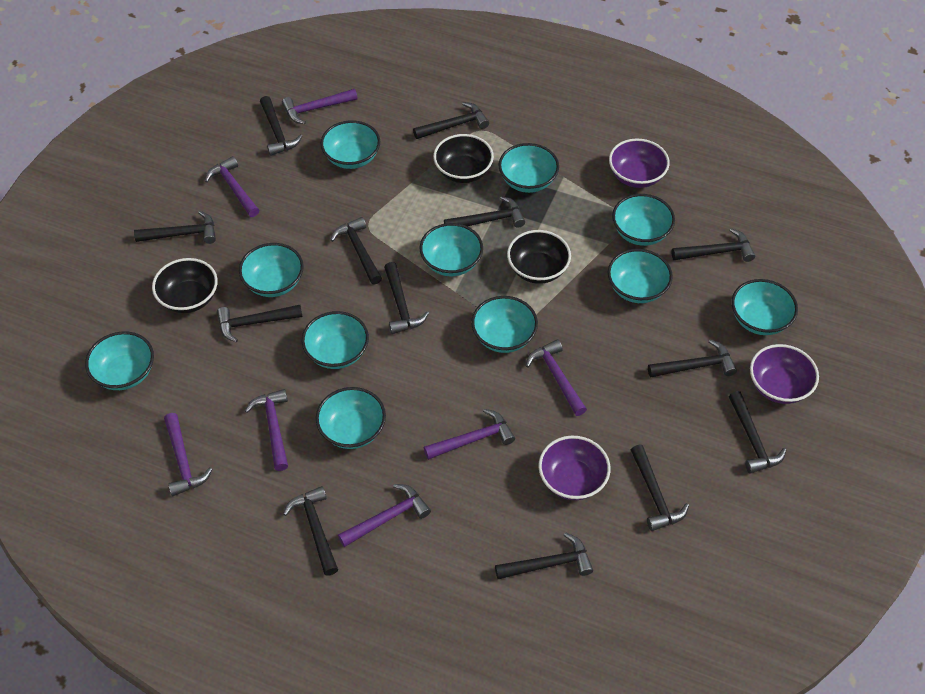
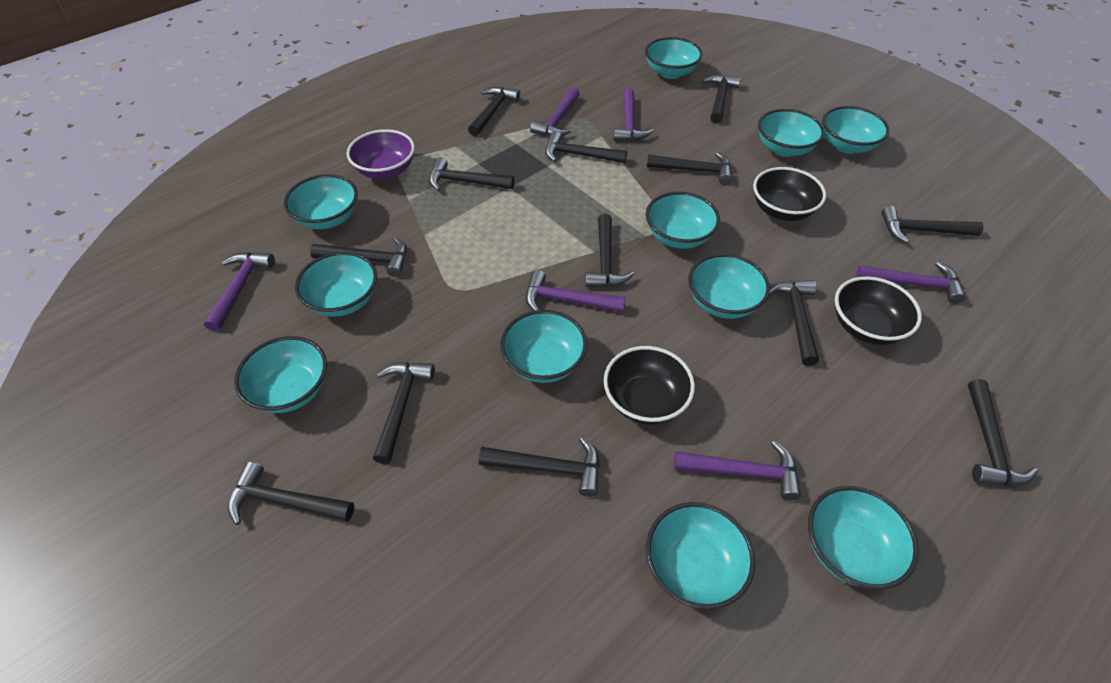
purple bowl: 3 -> 1
purple hammer: 7 -> 6

